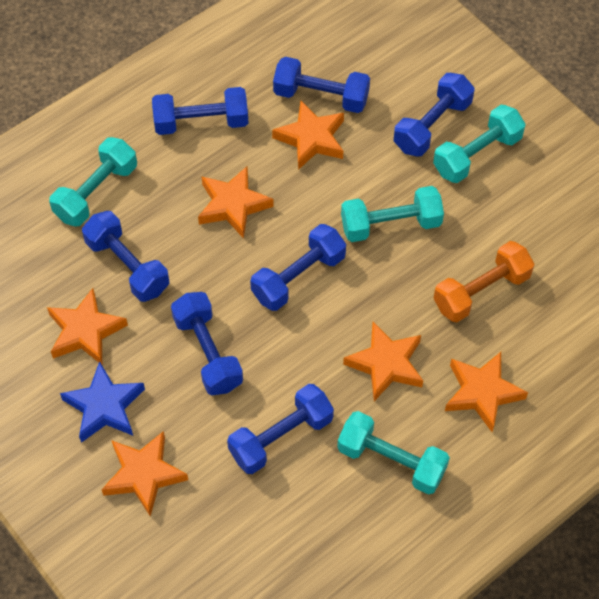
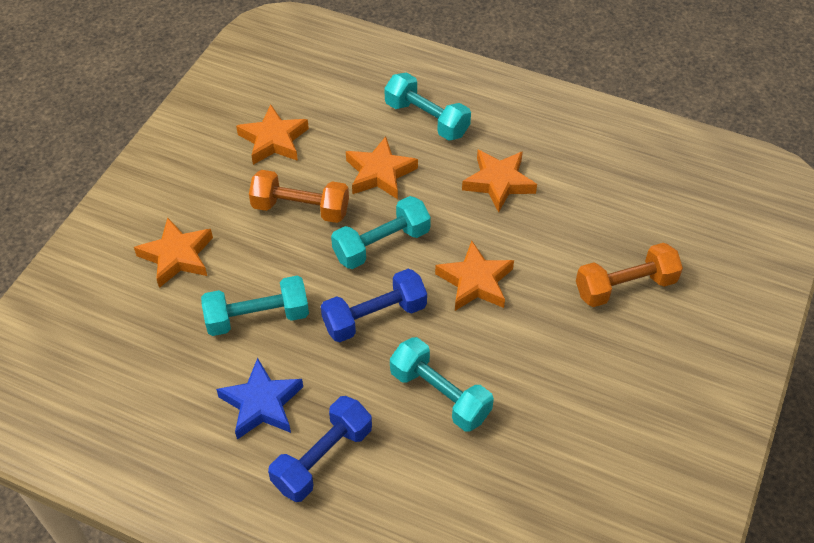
blue dumbbell: 7 -> 2
orange dumbbell: 1 -> 2
orange star: 6 -> 5

